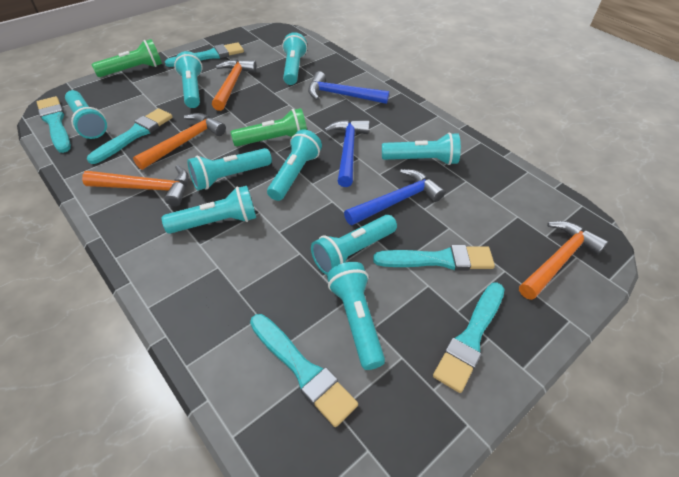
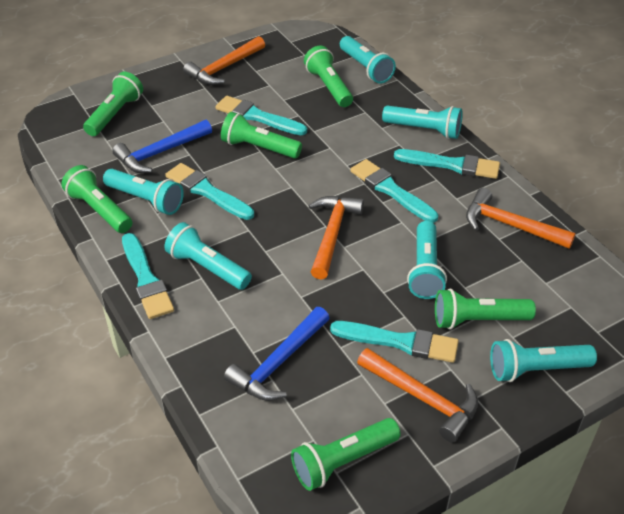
blue hammer: 3 -> 2
green flashlight: 2 -> 6
turquoise flashlight: 9 -> 6

